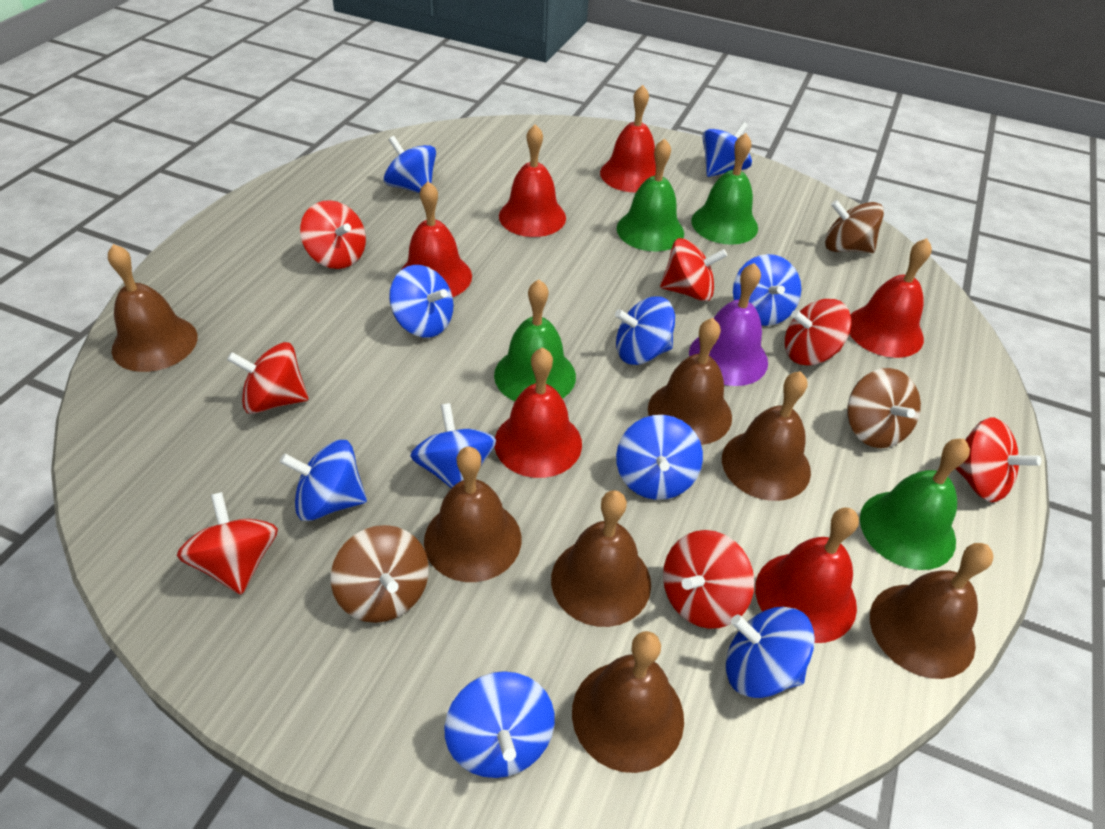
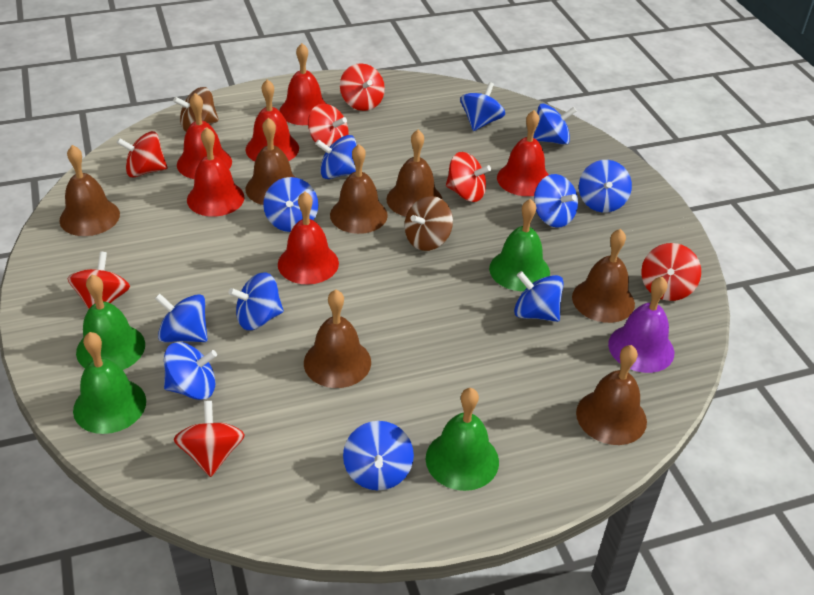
blue spinning top: 10 -> 11
brown spinning top: 3 -> 2

